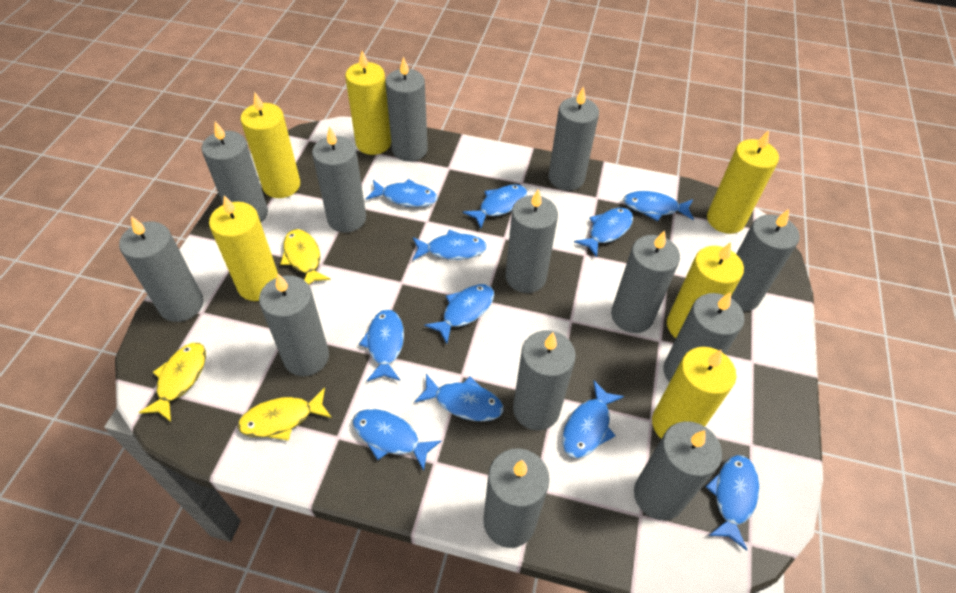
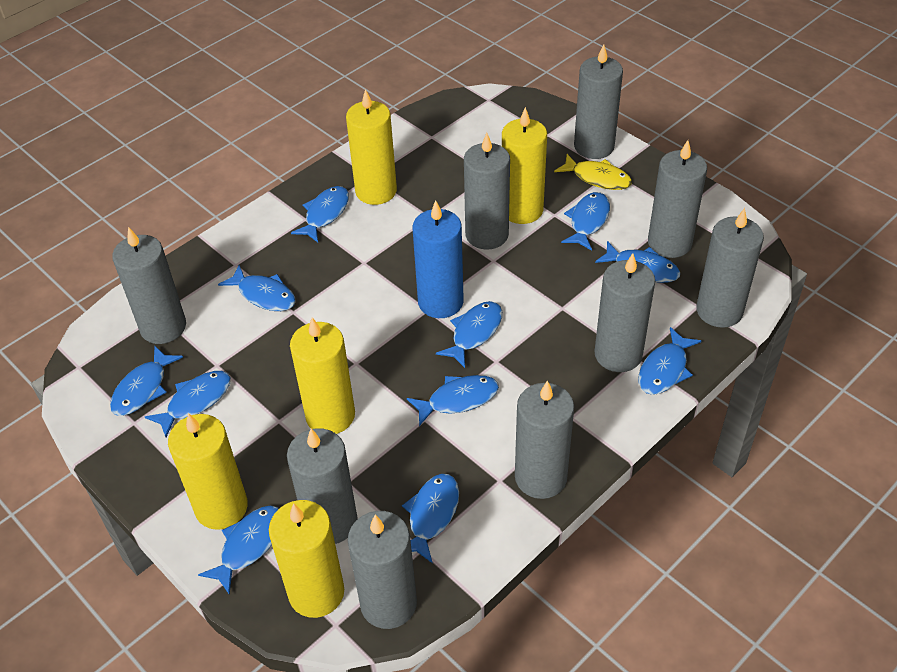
blue candle: 0 -> 1
grey candle: 13 -> 9
yellow candle: 6 -> 5
yellow fish: 3 -> 1

